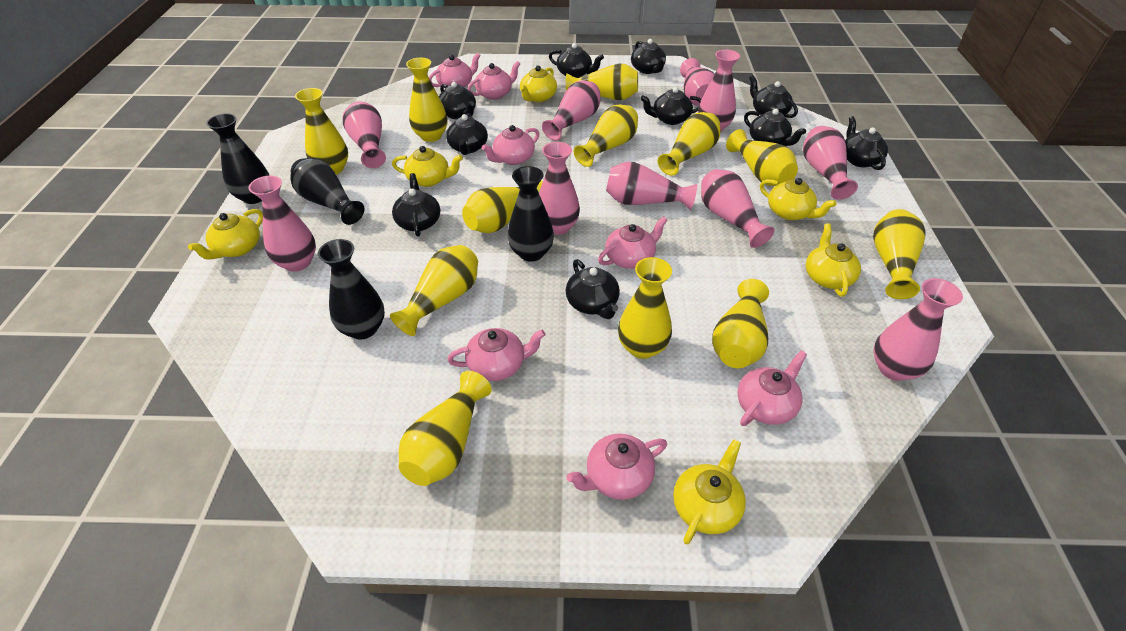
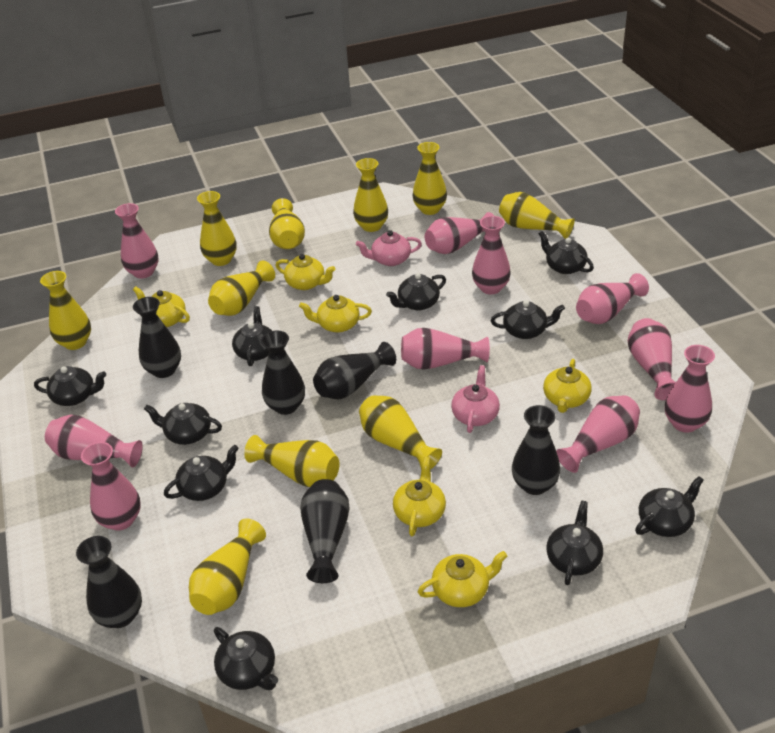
black vase: 4 -> 6
pink teapot: 7 -> 2
yellow vase: 12 -> 10

